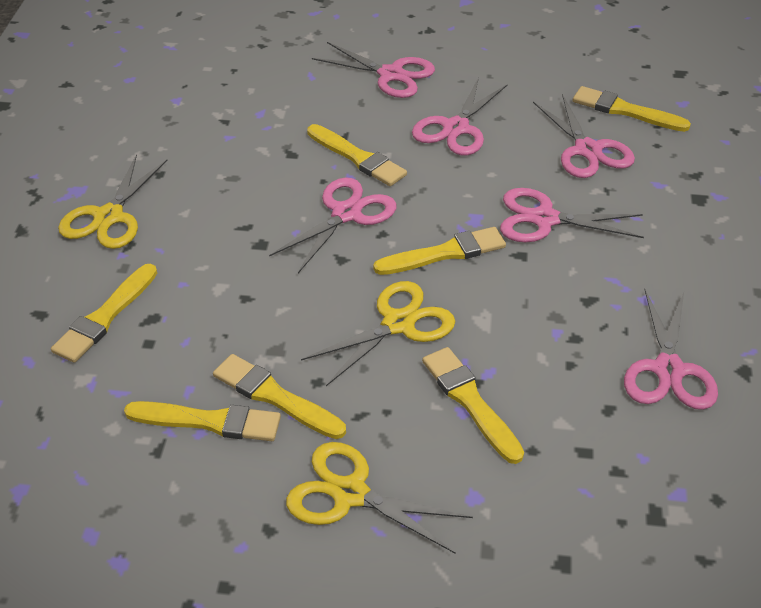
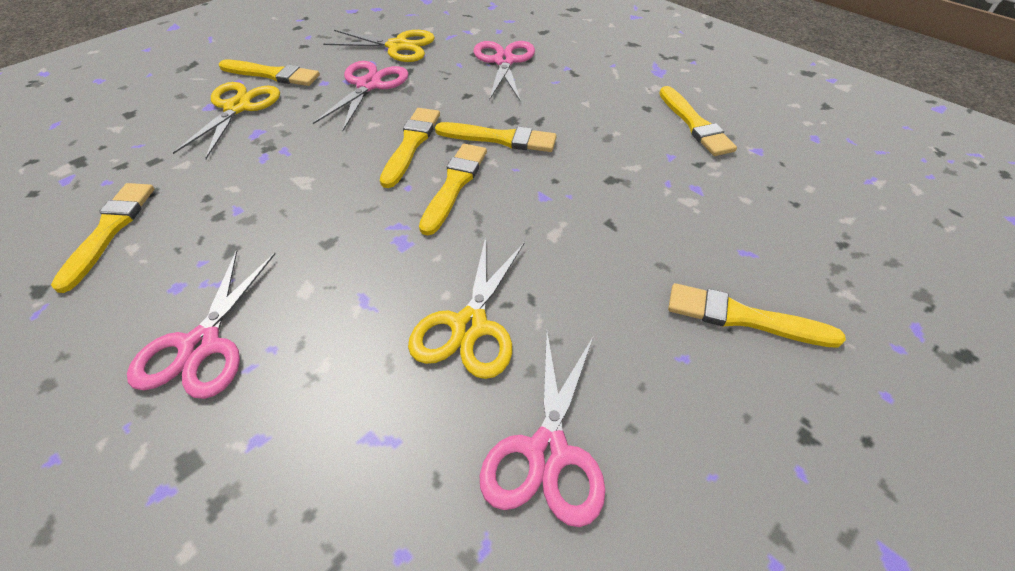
pink scissors: 6 -> 4

